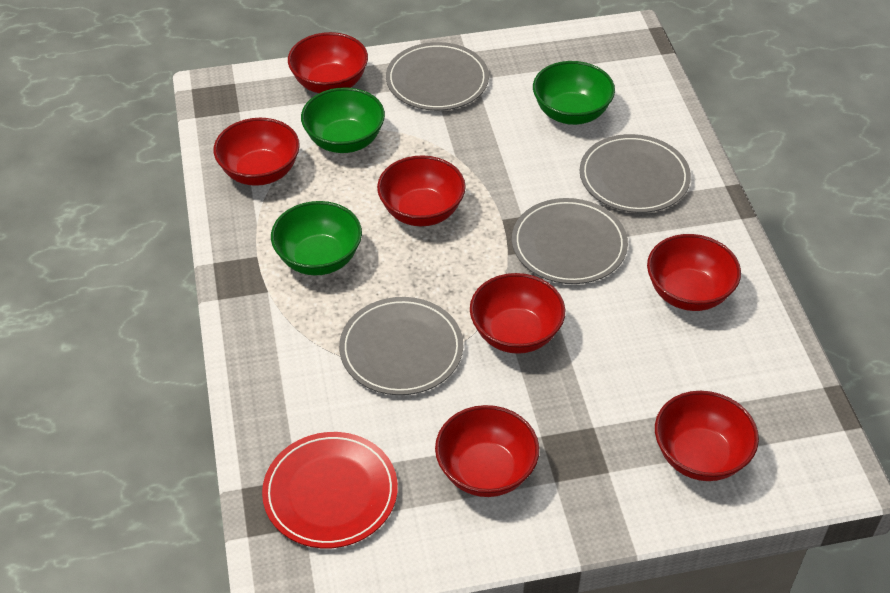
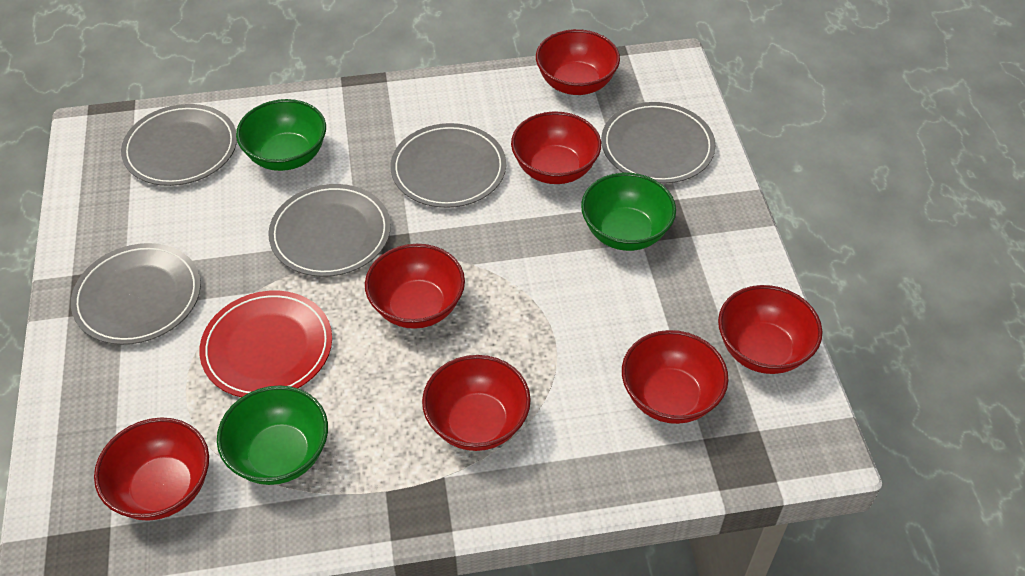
grey plate: 4 -> 5

